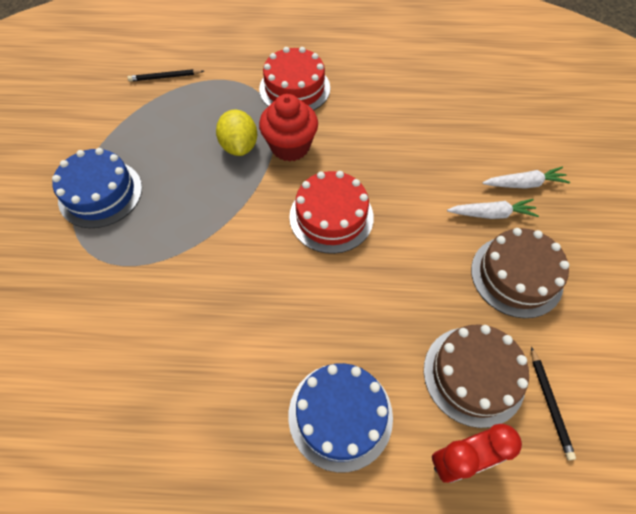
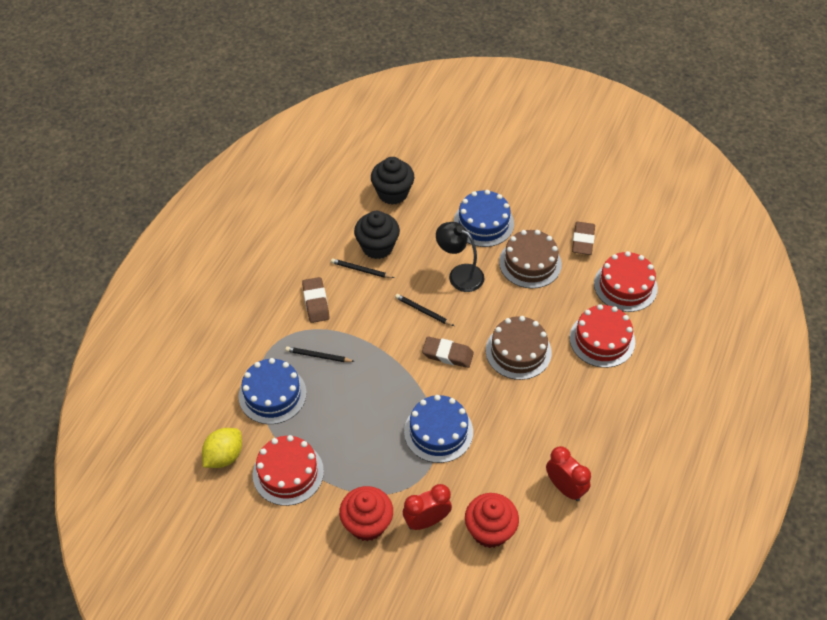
black cupcake: 0 -> 2
black lamp: 0 -> 1
black pencil: 2 -> 3
blue cake: 2 -> 3
brown eraser: 0 -> 3
red cake: 2 -> 3
red clock: 1 -> 2
red cupcake: 1 -> 2
white carrot: 2 -> 0

